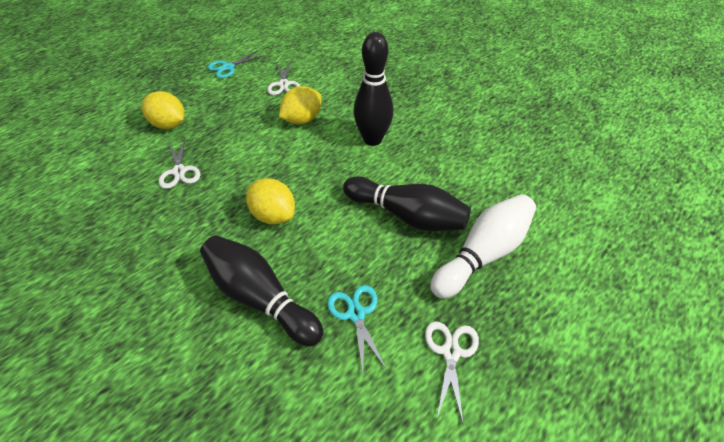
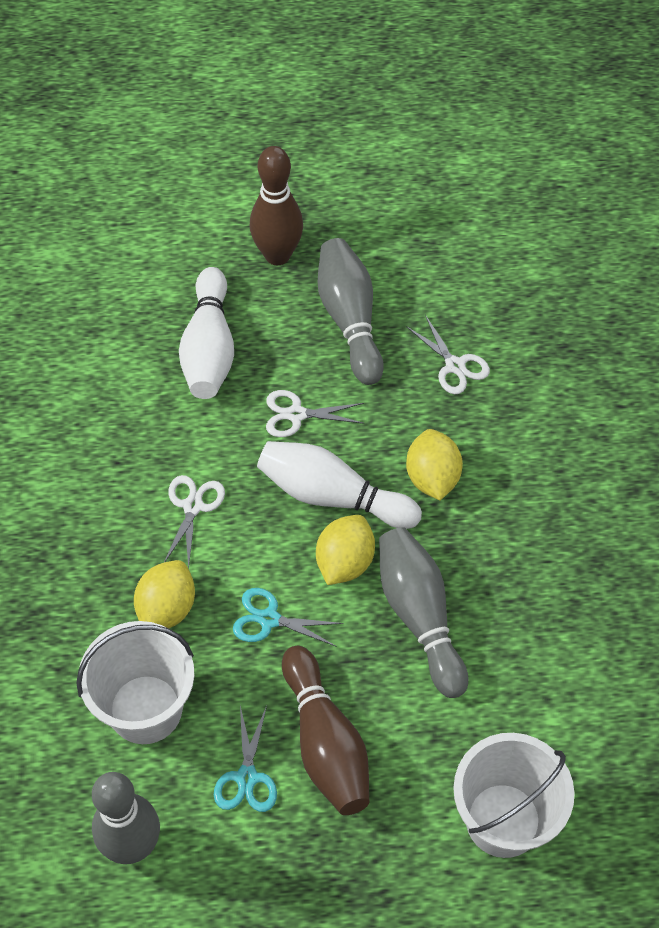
black bowling pin: 3 -> 0
brown bowling pin: 0 -> 2
grey bowling pin: 0 -> 3
white bowling pin: 1 -> 2
white bucket: 0 -> 2

